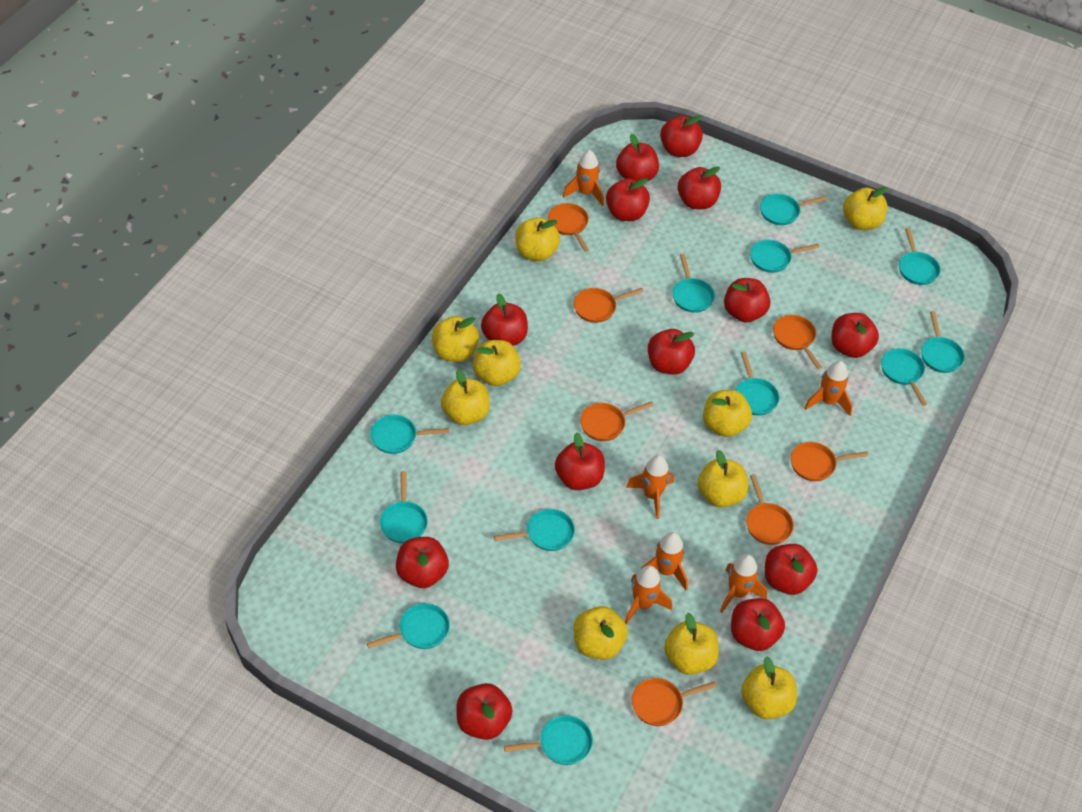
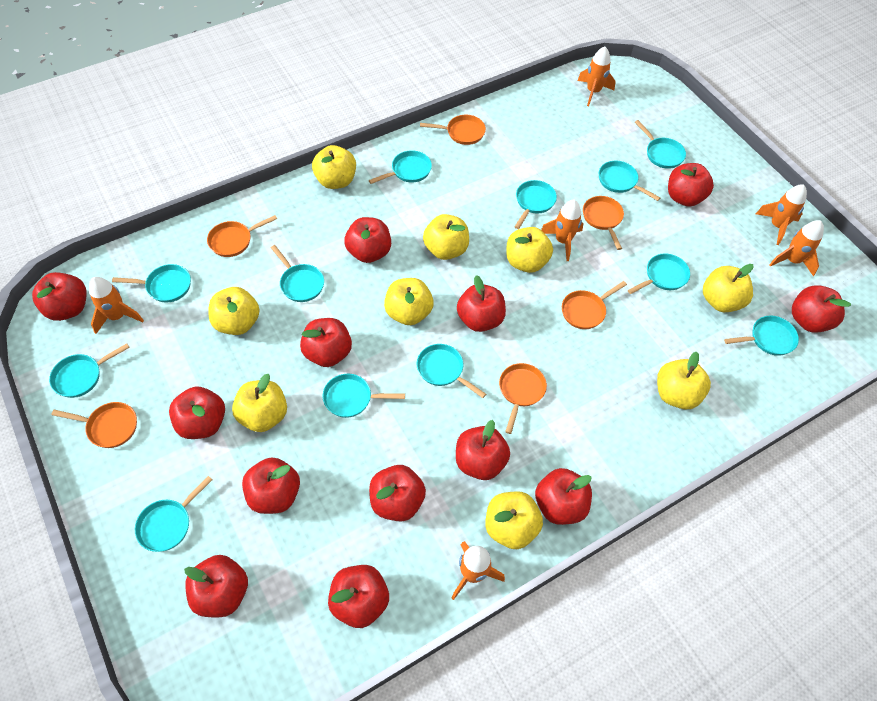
orange pan: 7 -> 6
yellow apple: 10 -> 9

